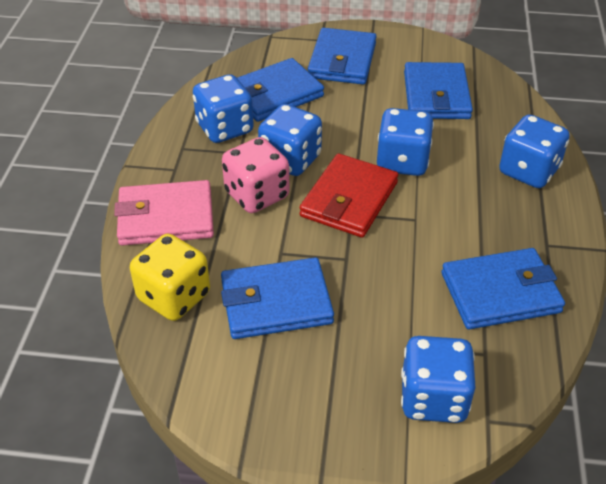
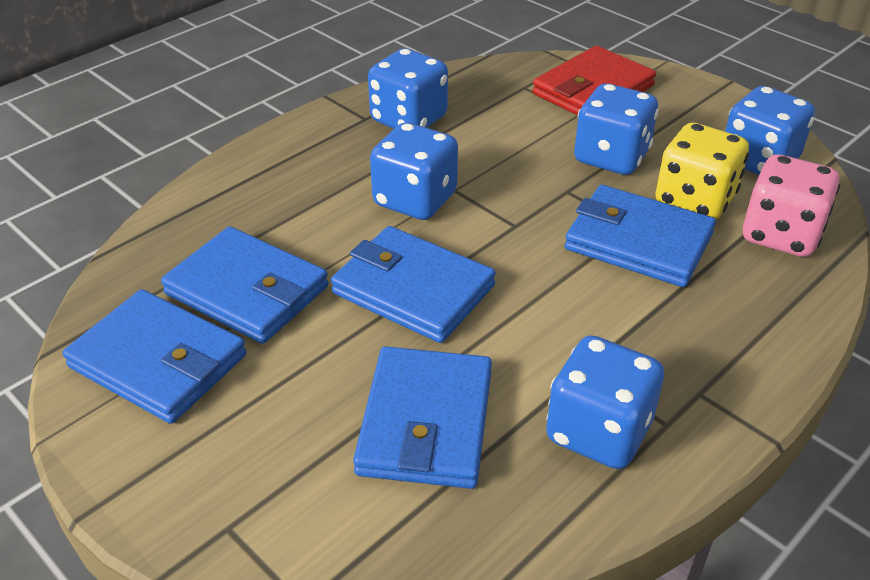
pink wallet: 1 -> 0

